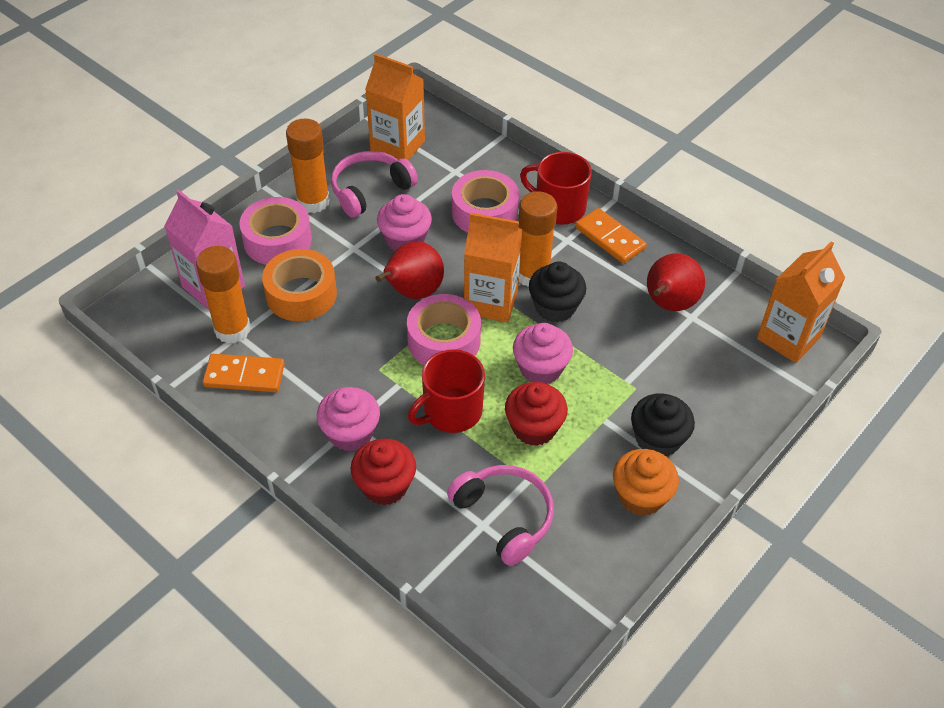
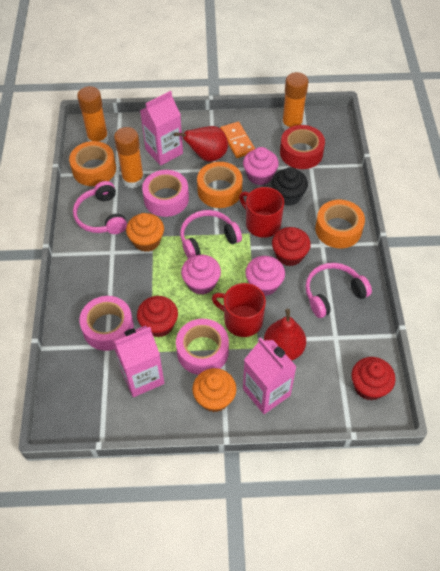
black cupcake: 2 -> 1
orange carton: 3 -> 0
orange cupcake: 1 -> 2
orange domino: 2 -> 1
orange tape: 1 -> 3
pink carton: 1 -> 3
pink headphones: 2 -> 3
red cupcake: 2 -> 3
red tape: 0 -> 1

